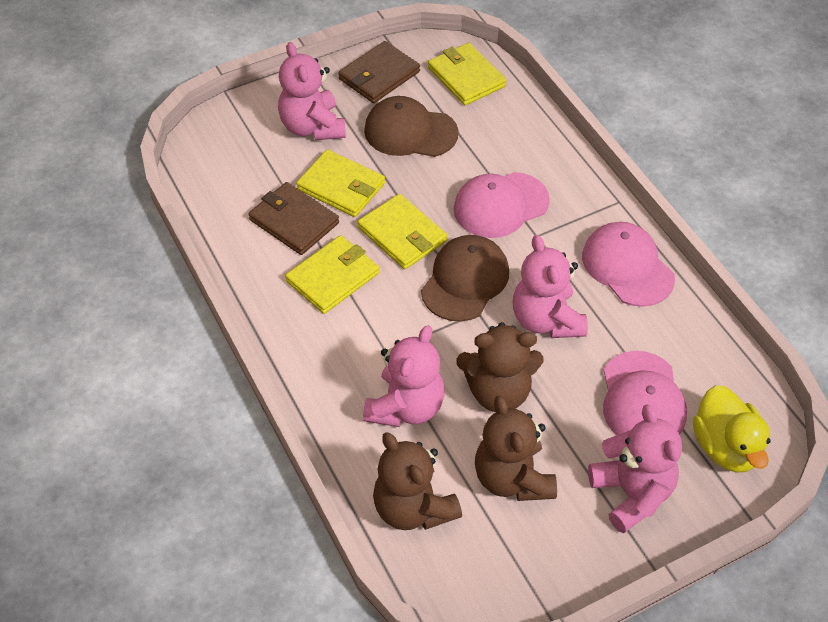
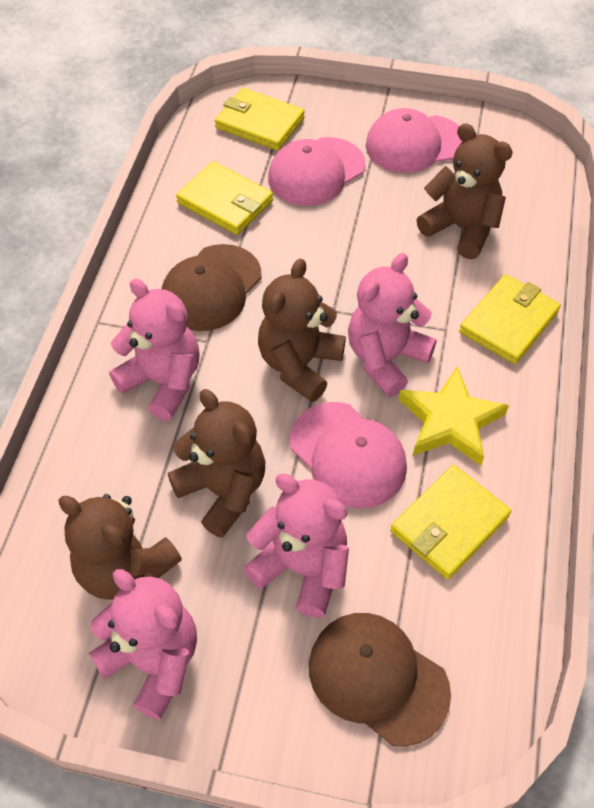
brown teddy bear: 3 -> 4
brown wallet: 2 -> 0
yellow duck: 1 -> 0
yellow star: 0 -> 1

